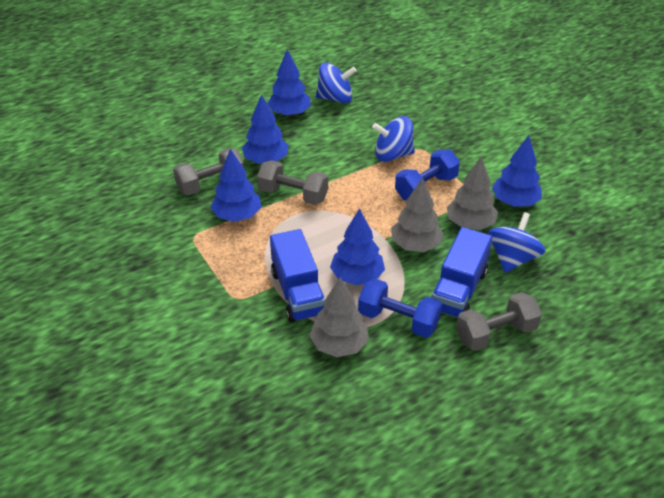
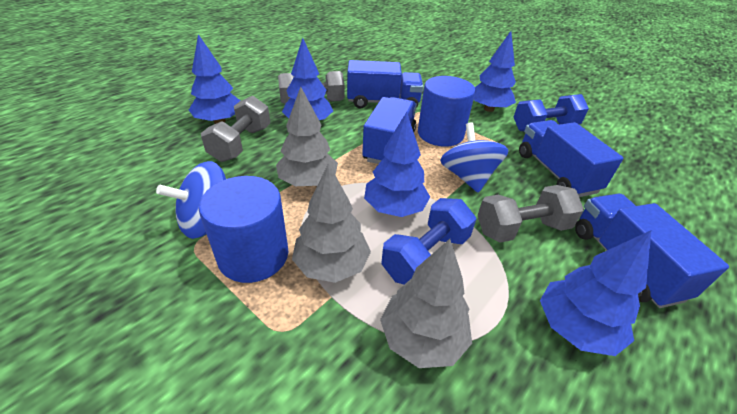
blue cylinder: 0 -> 2
blue spinning top: 3 -> 2
blue truck: 2 -> 4

